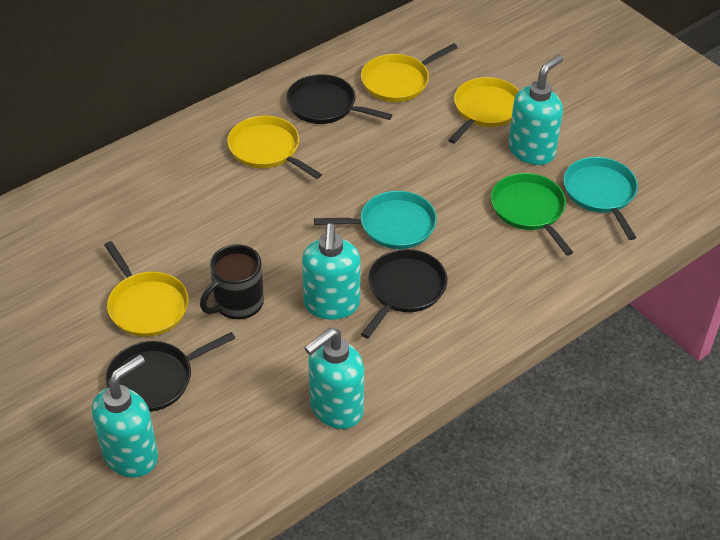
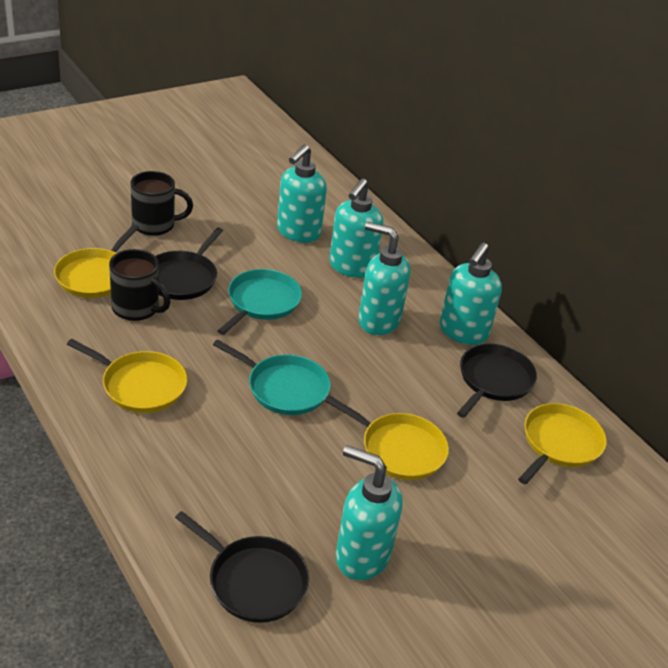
black mug: 1 -> 2
green pan: 1 -> 0
turquoise soap dispenser: 4 -> 5

